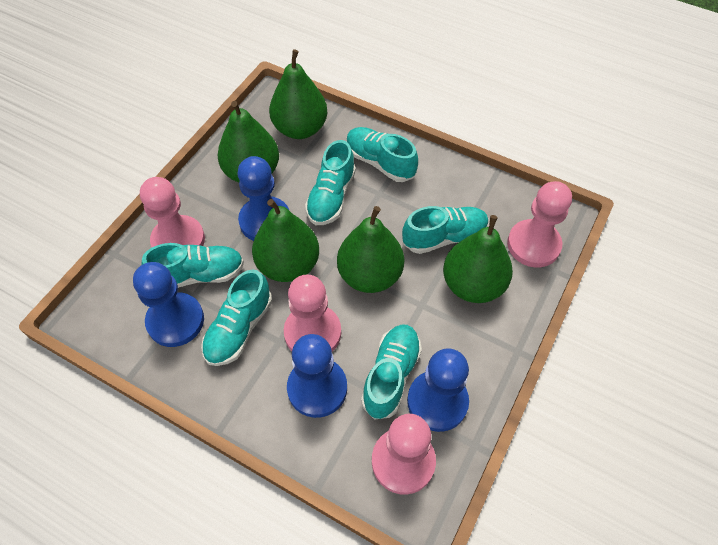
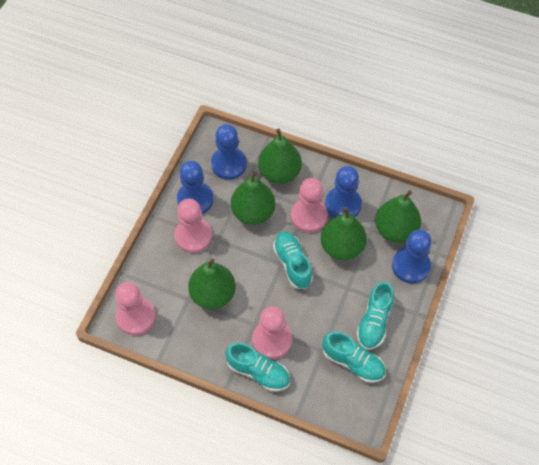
turquoise shoe: 6 -> 4

